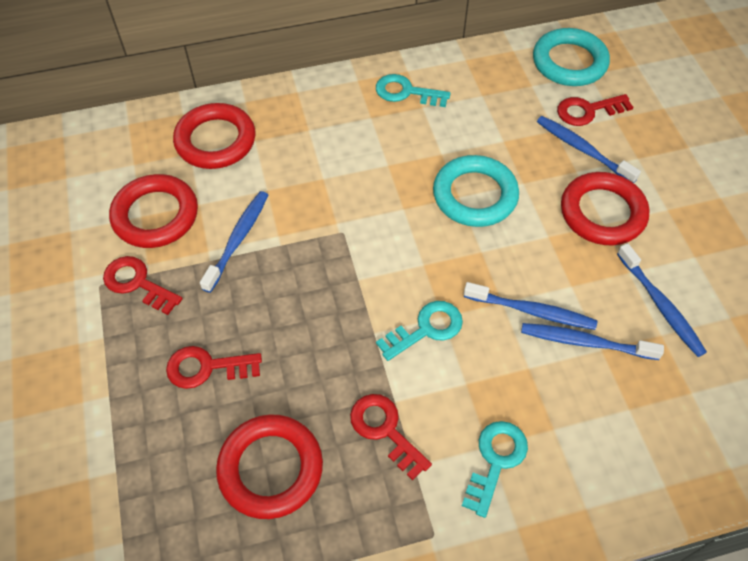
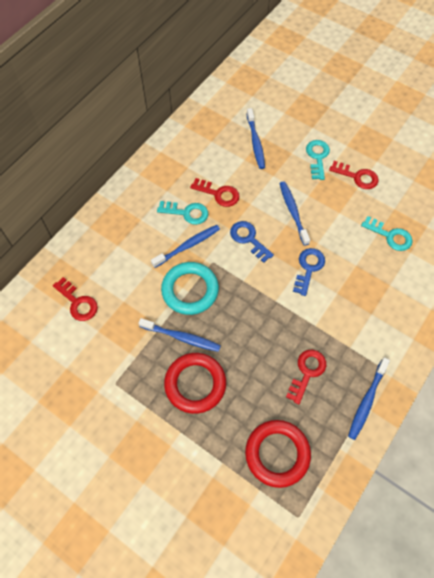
blue key: 0 -> 2
red ring: 4 -> 2
turquoise ring: 2 -> 1

